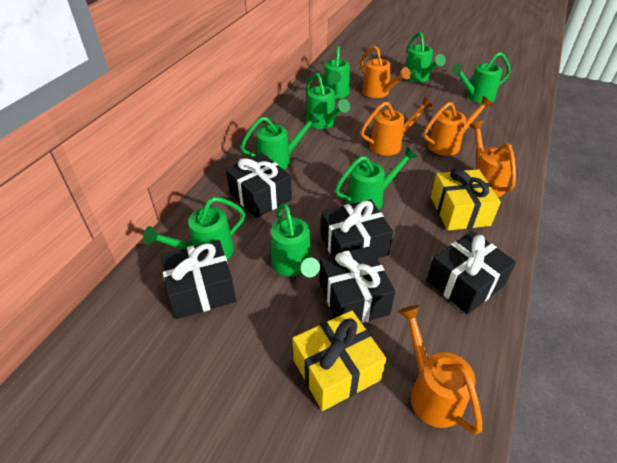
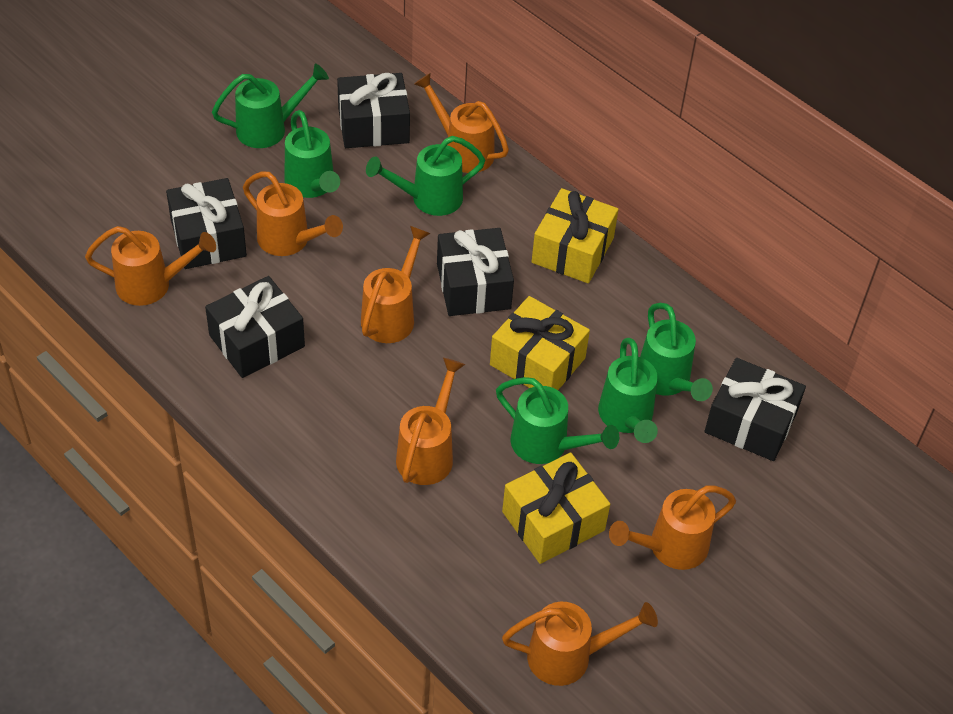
green watering can: 8 -> 6
orange watering can: 5 -> 7
yellow gift: 2 -> 3

